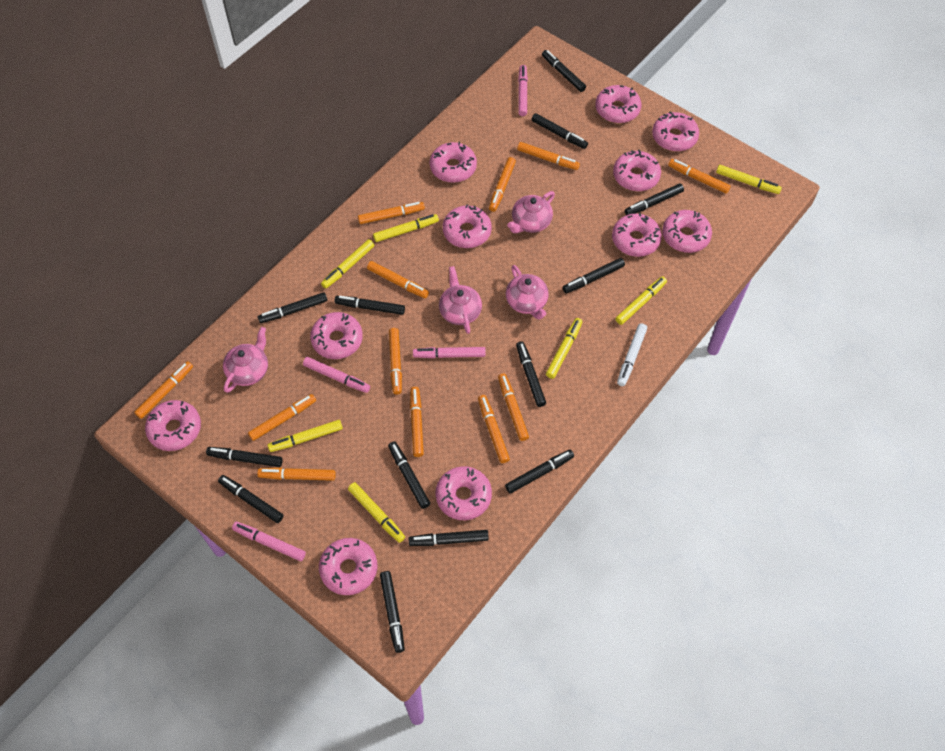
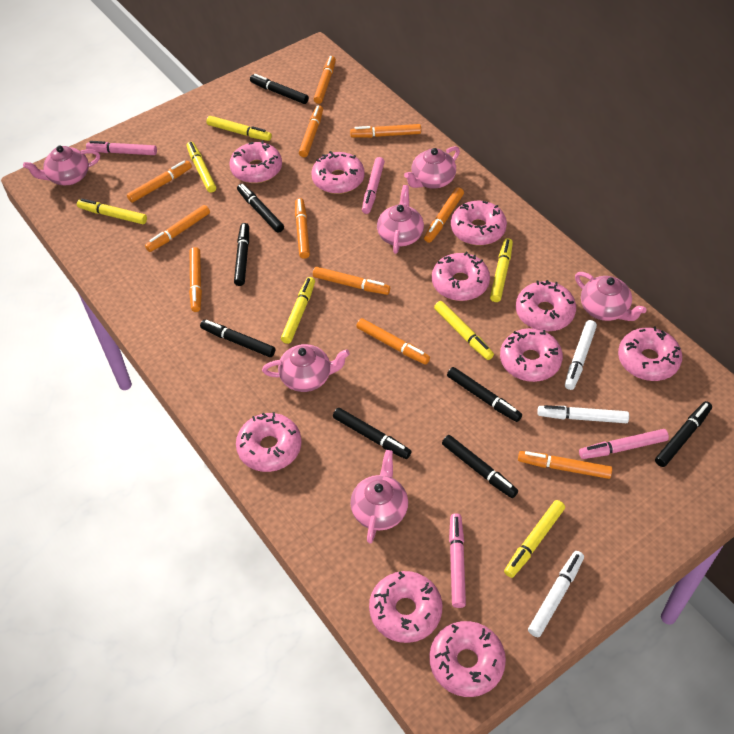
black marker: 13 -> 8
orange marker: 12 -> 11
pink donut: 11 -> 10
pink teapot: 4 -> 6
white marker: 1 -> 3

